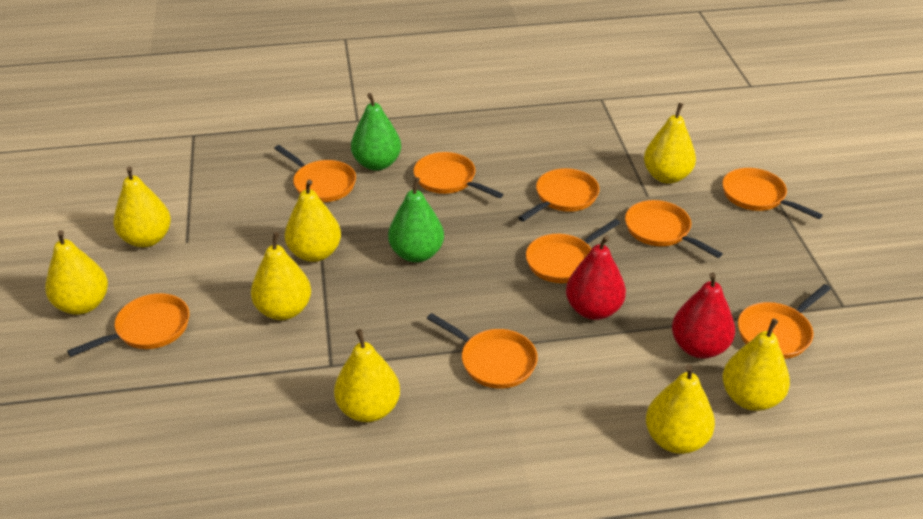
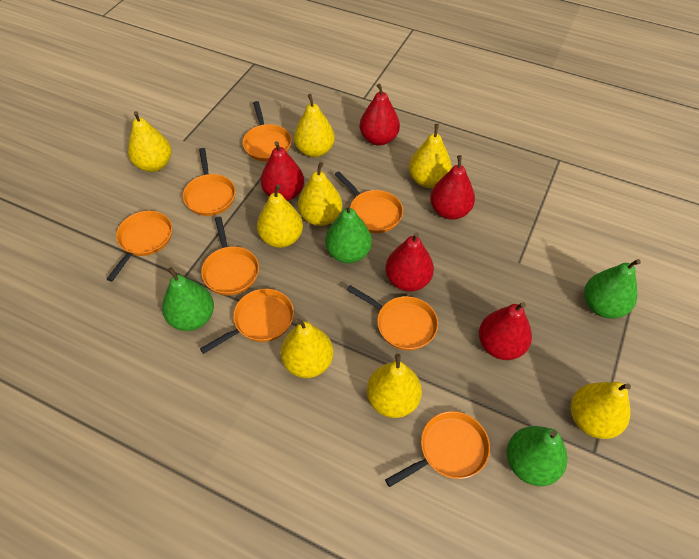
green pear: 2 -> 4
orange pan: 9 -> 8
red pear: 2 -> 5

